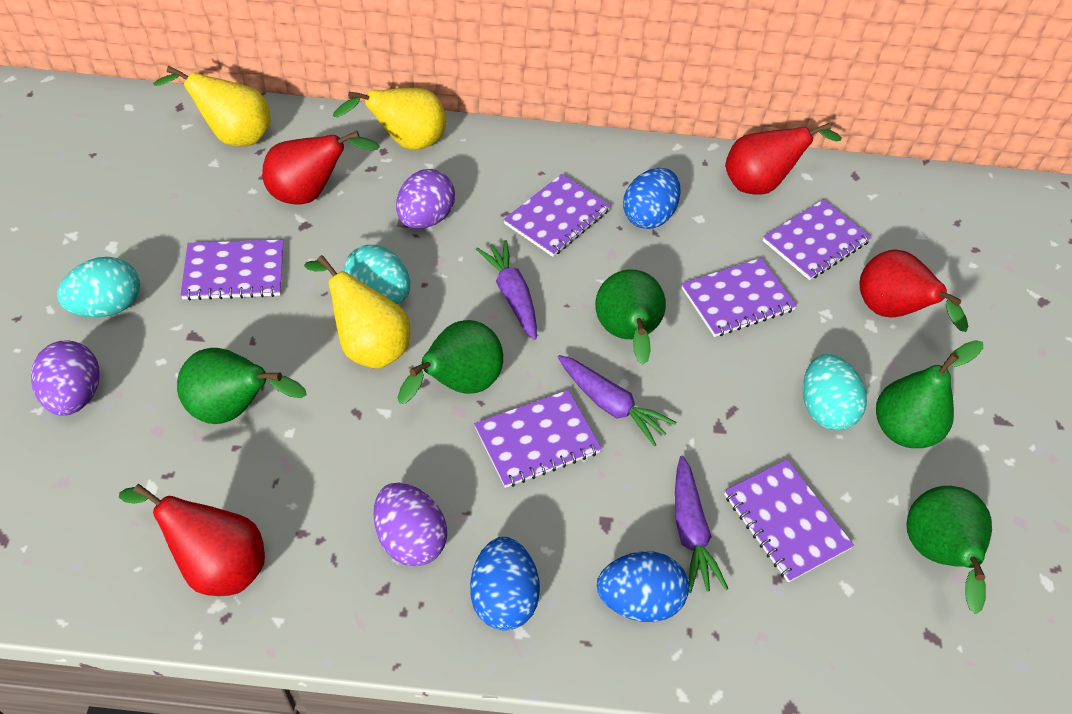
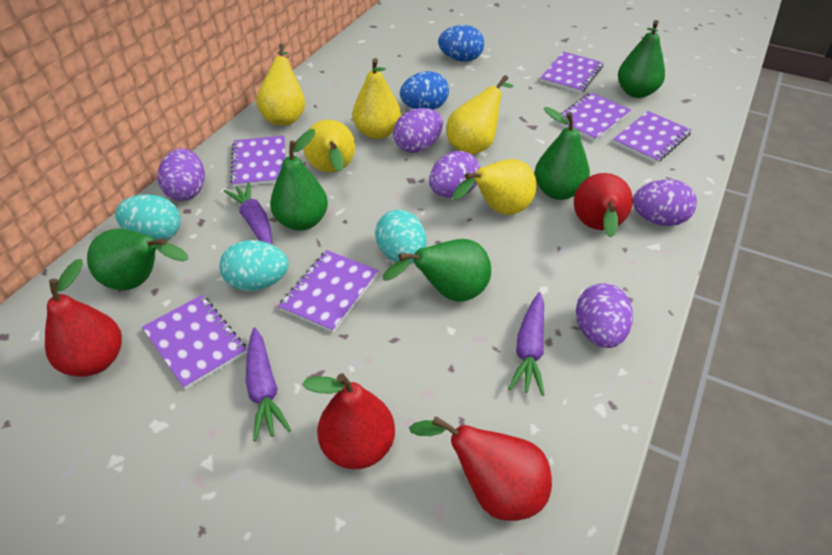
blue egg: 3 -> 2
purple egg: 3 -> 5
yellow pear: 3 -> 5

